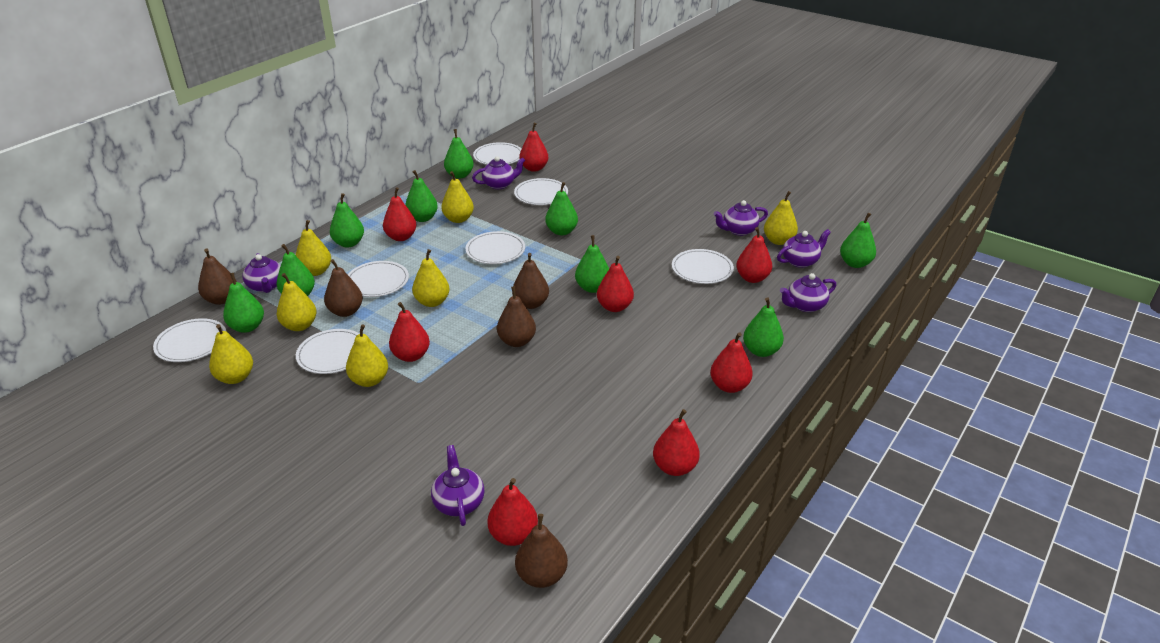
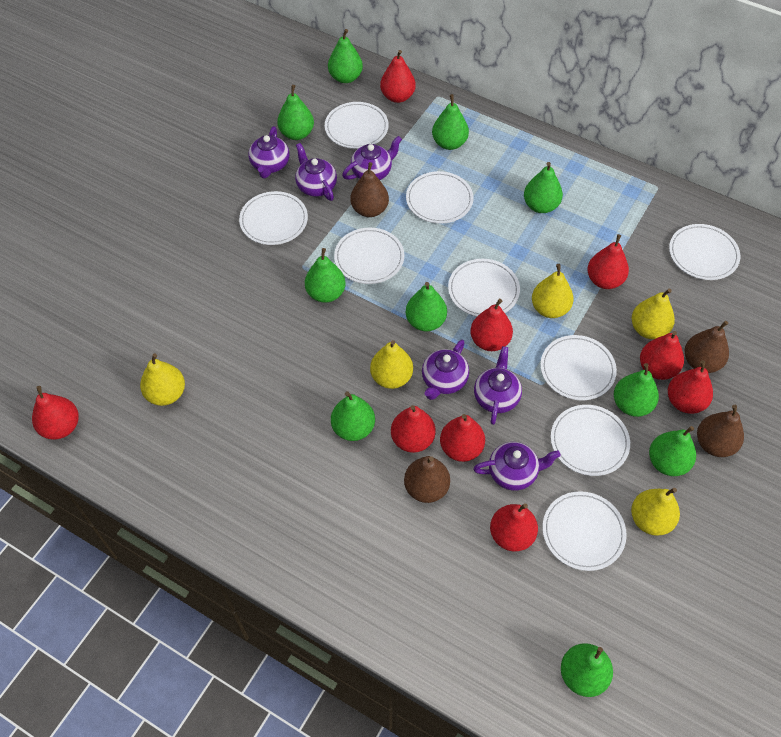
brown pear: 5 -> 4
green pear: 9 -> 10
red pear: 8 -> 9
white plate: 7 -> 9
yellow pear: 7 -> 5

